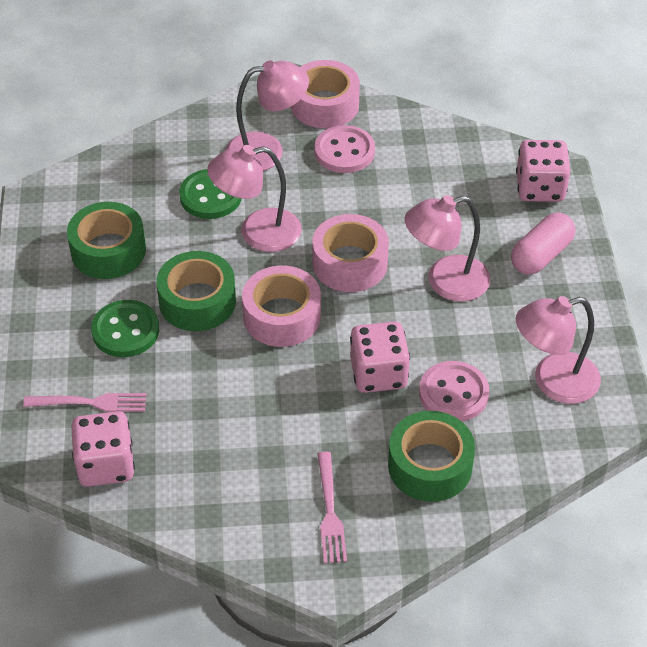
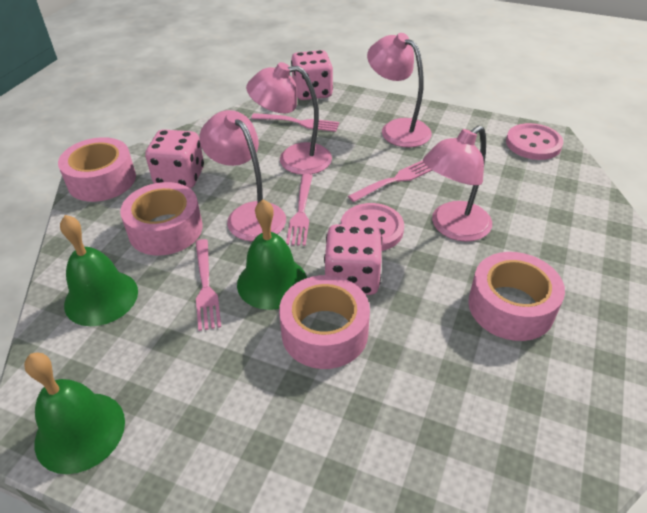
green bell: 0 -> 3
green button: 2 -> 0
green tape: 3 -> 0
pink capsule: 1 -> 0
pink fork: 2 -> 4
pink tape: 3 -> 4

